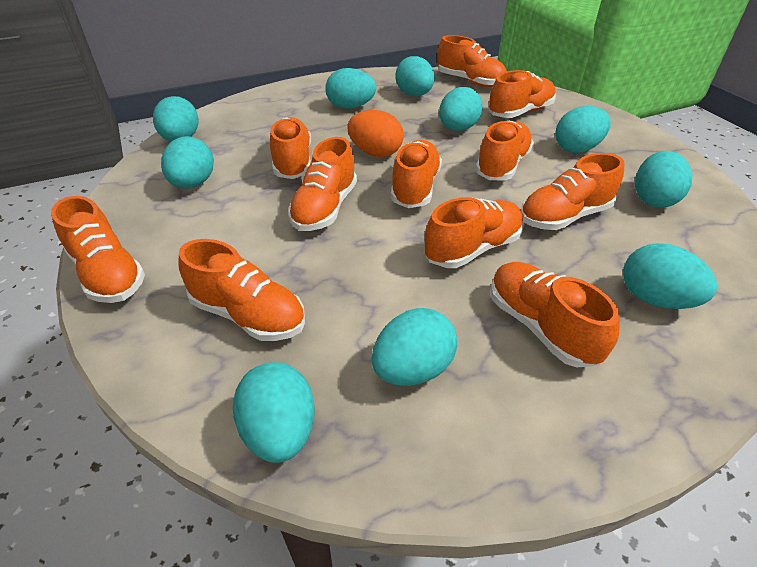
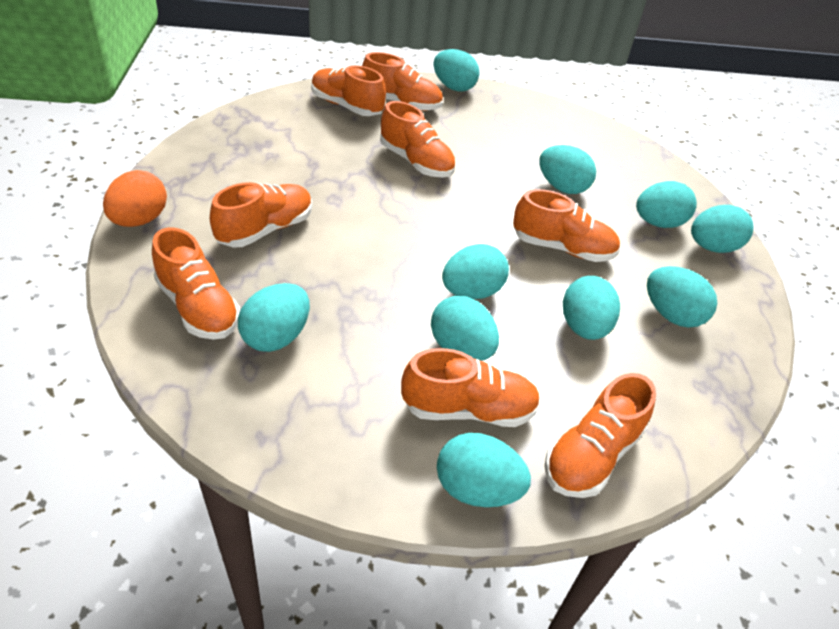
orange shoe: 11 -> 8

